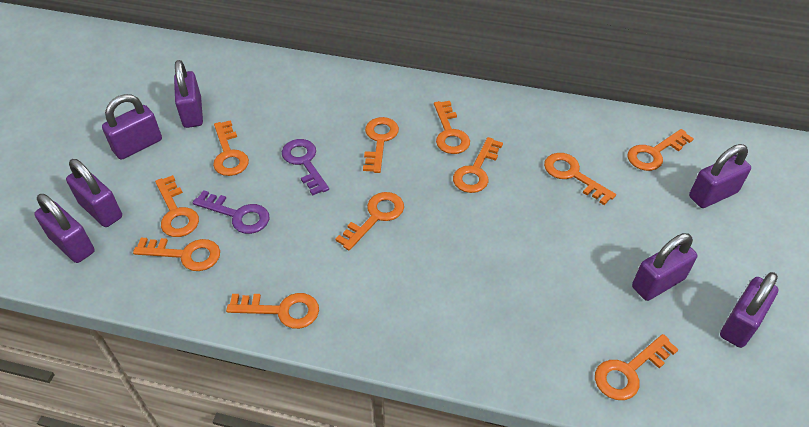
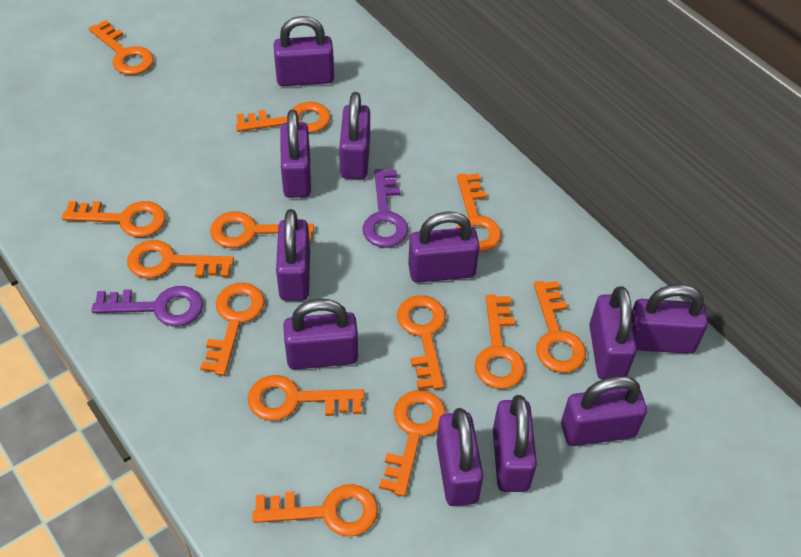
orange key: 11 -> 13
purple padlock: 7 -> 11

